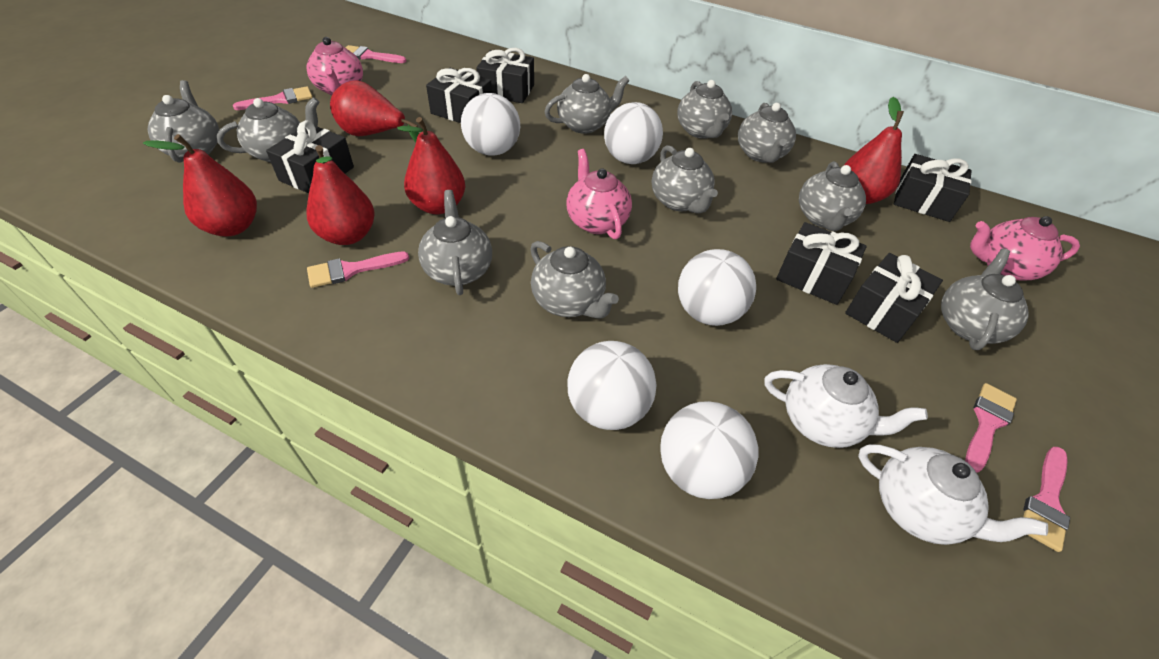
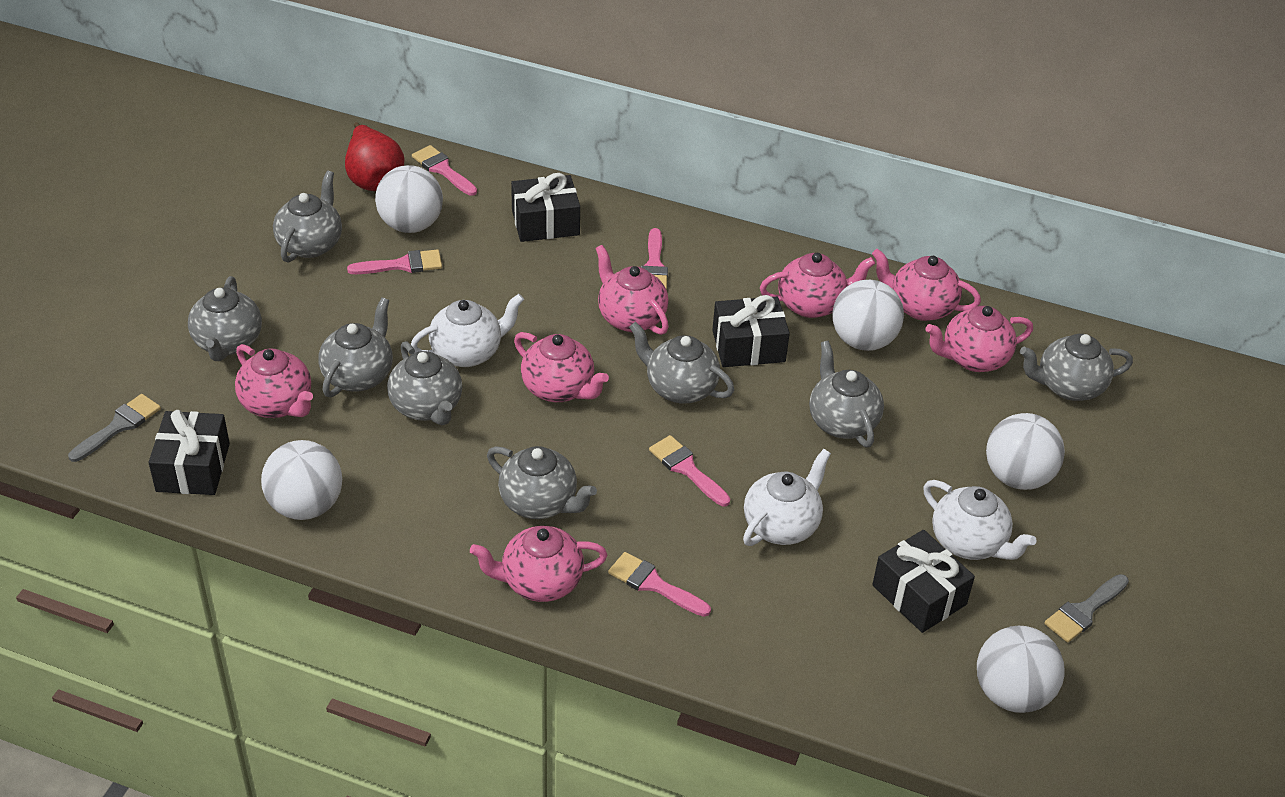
black gift: 6 -> 4
grey brush: 0 -> 2
grey teapot: 10 -> 8
pink teapot: 3 -> 7
red pear: 5 -> 1
white teapot: 2 -> 3

